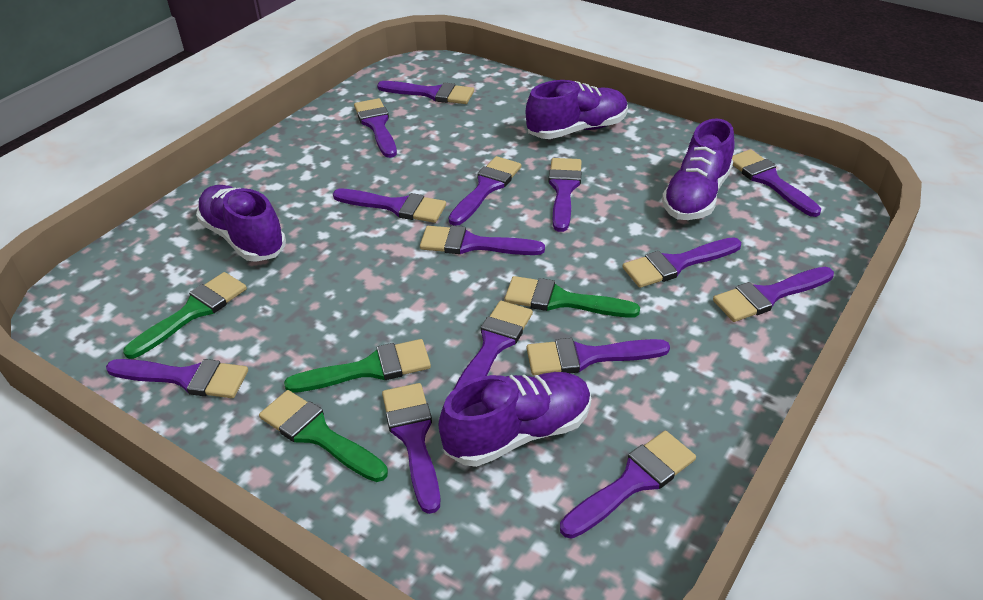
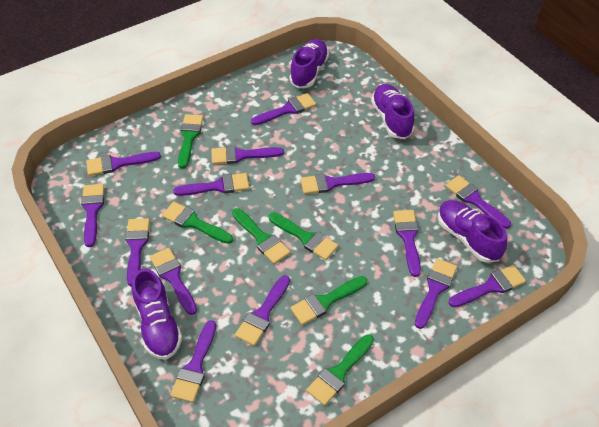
green brush: 4 -> 6

